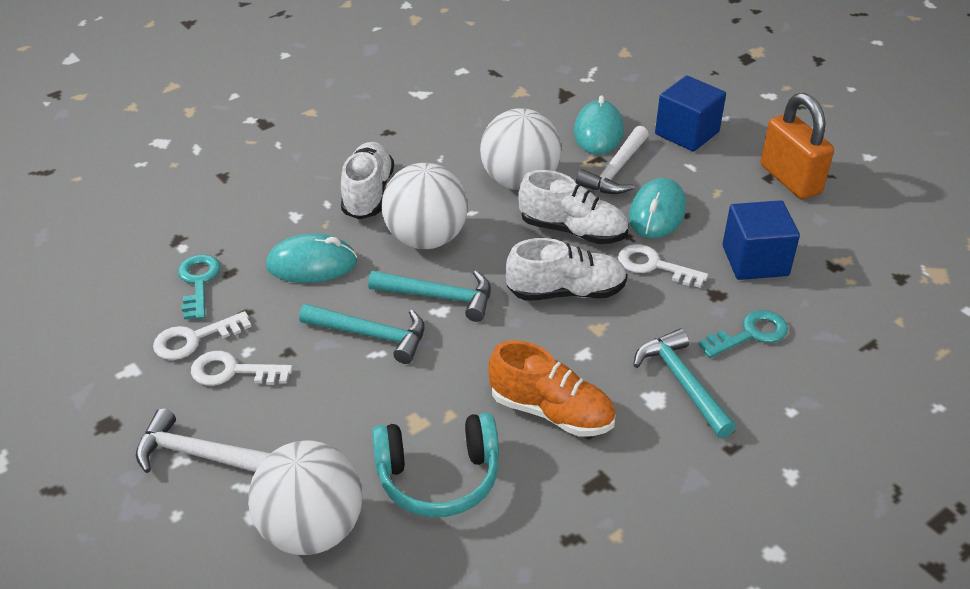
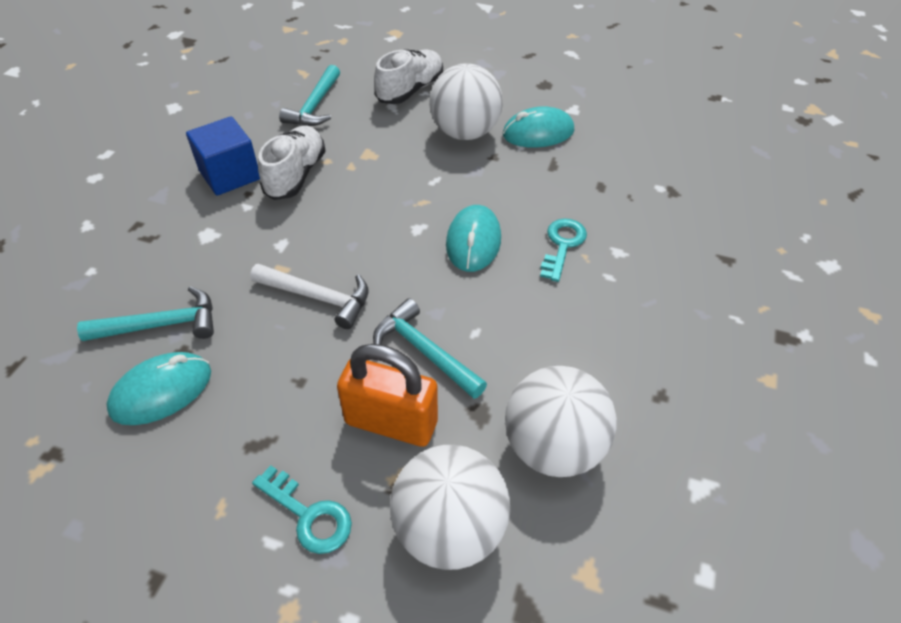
blue cube: 2 -> 1
orange shoe: 1 -> 0
turquoise headphones: 1 -> 0
white hammer: 2 -> 1
white key: 3 -> 0
white shoe: 3 -> 2

